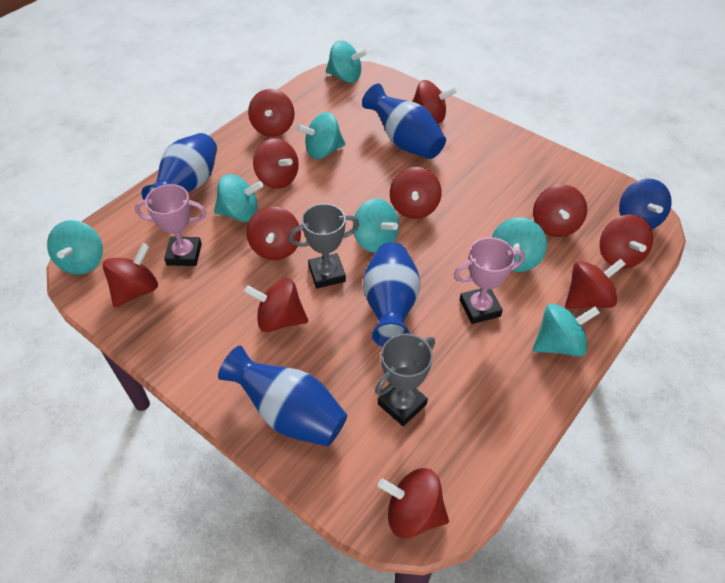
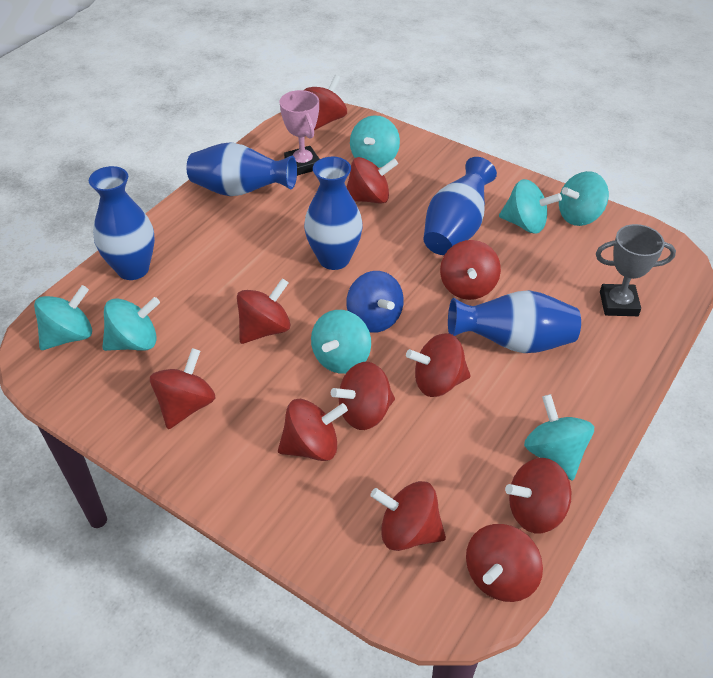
blue vase: 4 -> 5
grey trophy: 2 -> 1
pink trophy: 2 -> 1

